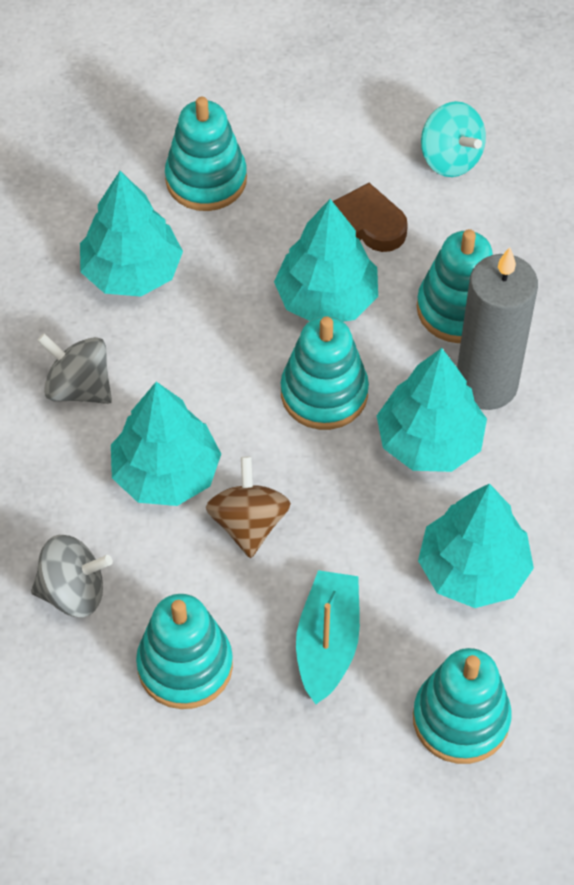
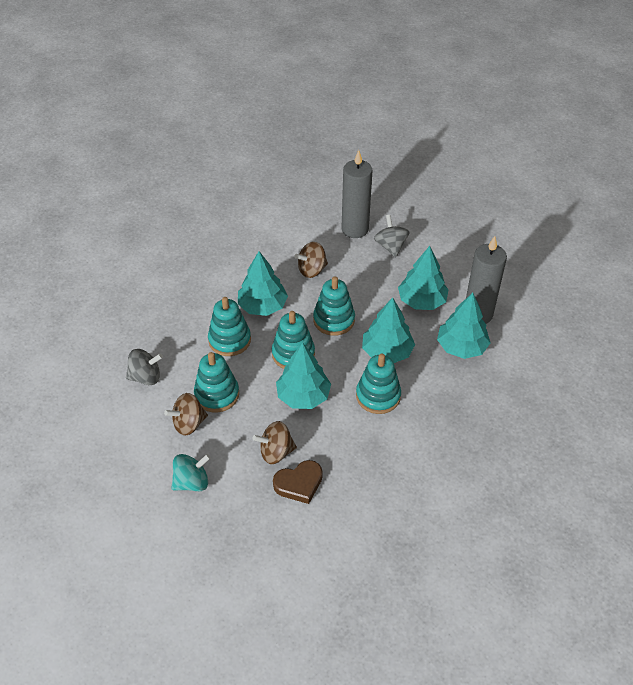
brown spinning top: 1 -> 3
grey candle: 1 -> 2
turquoise boat: 1 -> 0

